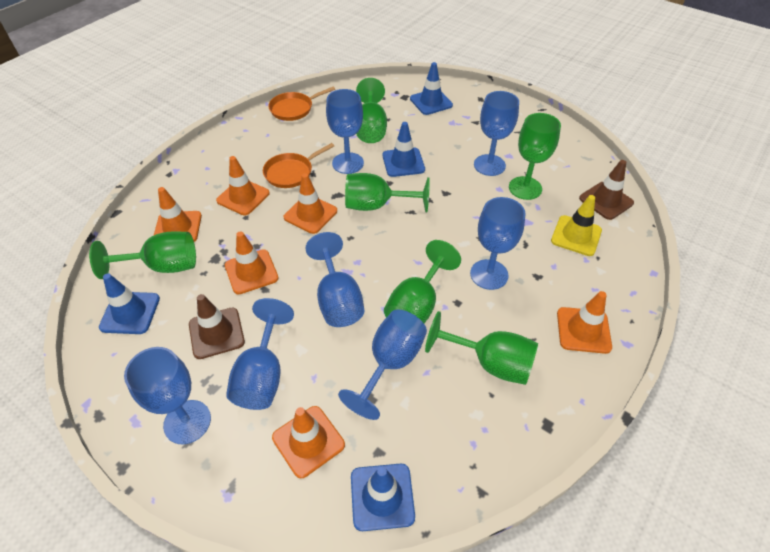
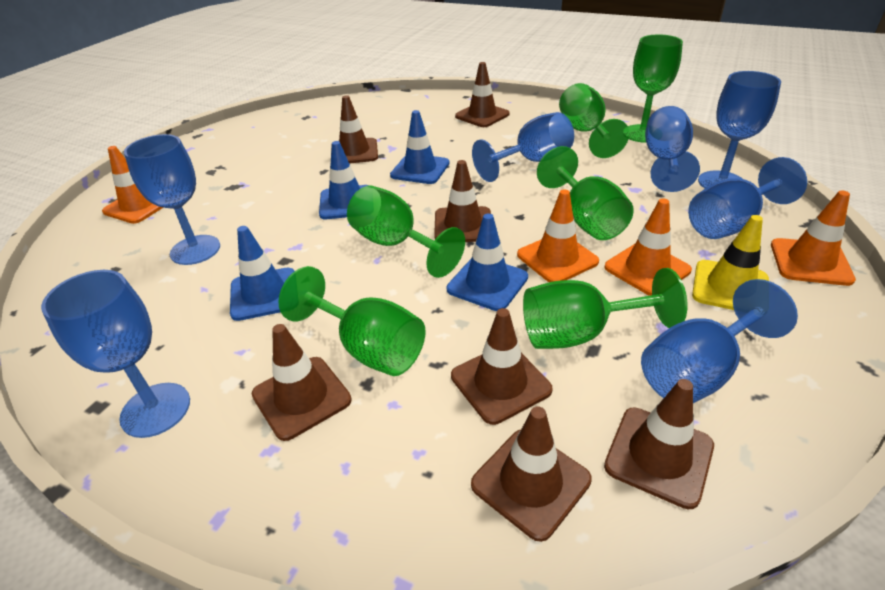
brown traffic cone: 2 -> 7
orange pan: 2 -> 0
orange traffic cone: 6 -> 4

